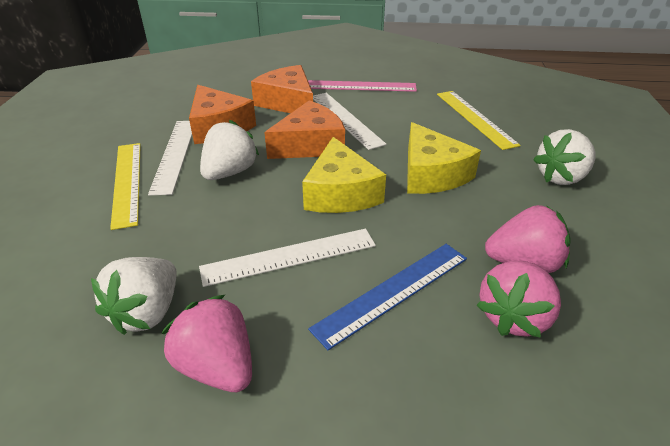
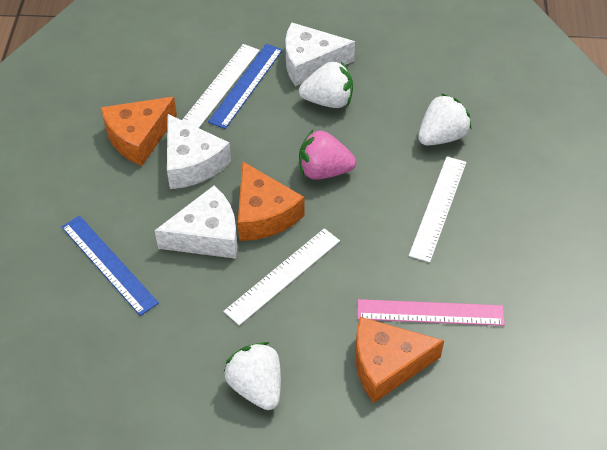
blue ruler: 1 -> 2
pink strawberry: 3 -> 1
white cheese: 0 -> 3
yellow cheese: 2 -> 0
yellow ruler: 2 -> 0

